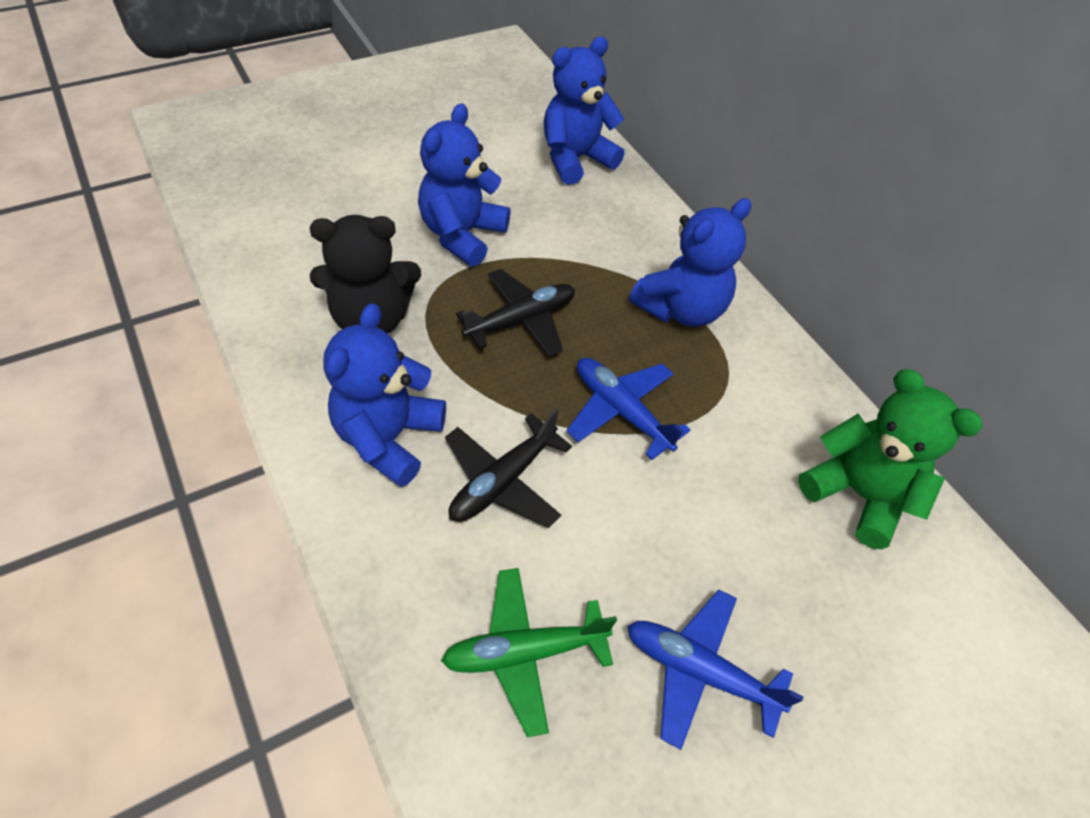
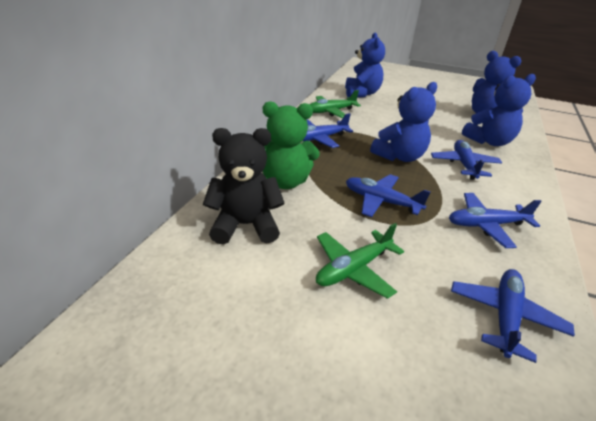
black plane: 2 -> 0
blue plane: 2 -> 5
green plane: 1 -> 2

